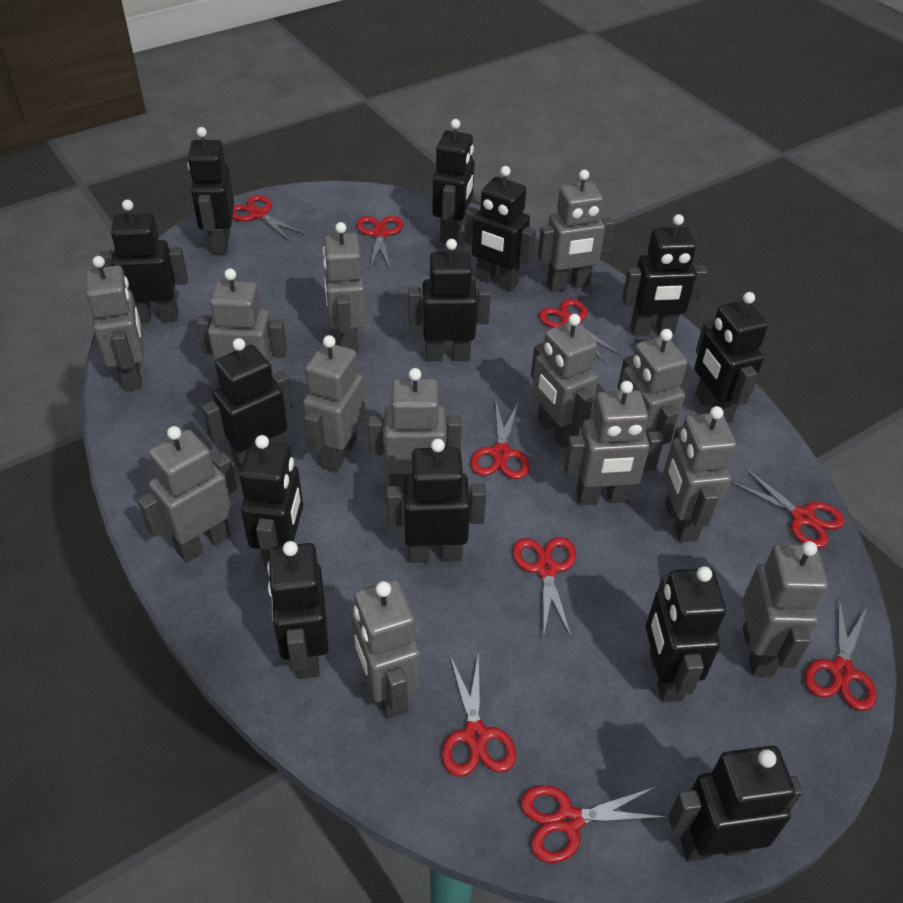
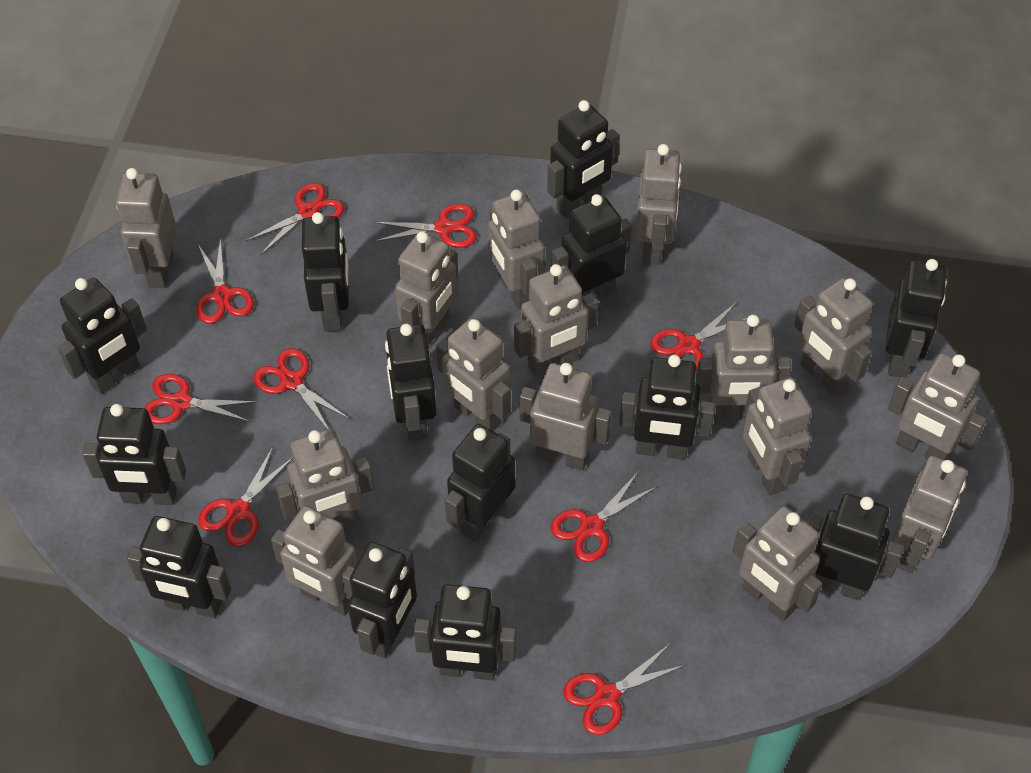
grey robot: 13 -> 15

